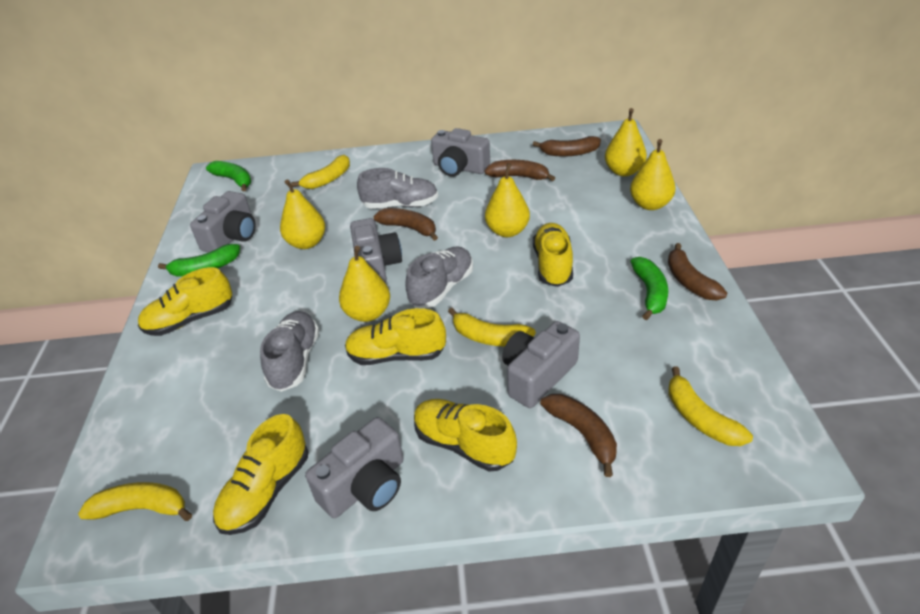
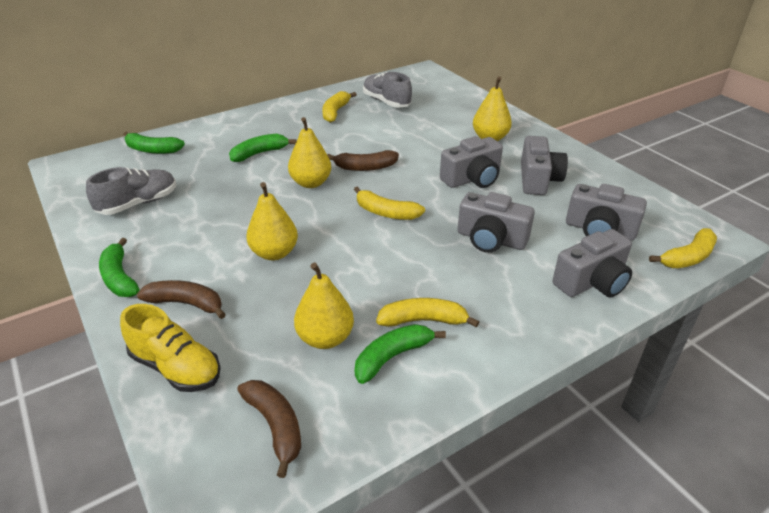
brown banana: 5 -> 3
green banana: 3 -> 4
grey shoe: 3 -> 2
yellow pear: 5 -> 4
yellow shoe: 5 -> 1

